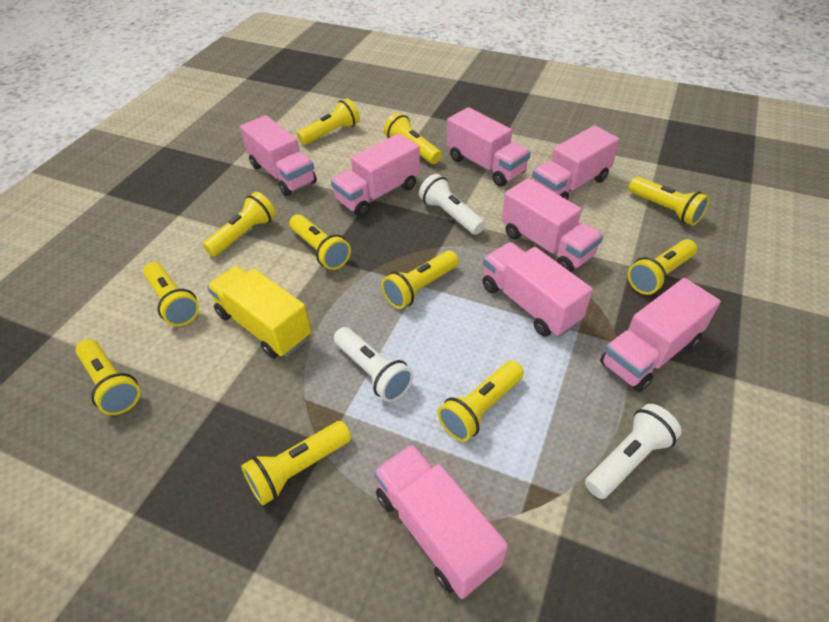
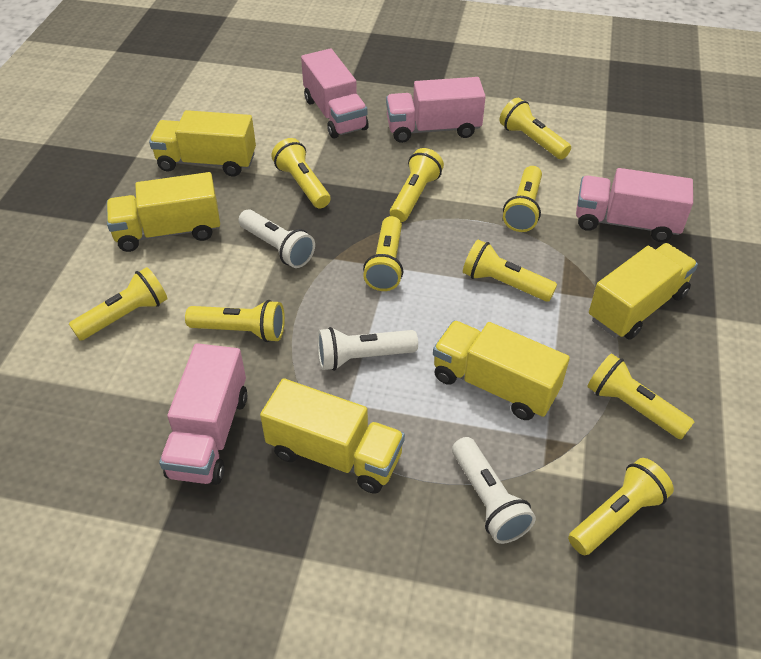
pink truck: 8 -> 4
yellow flashlight: 11 -> 10
yellow truck: 1 -> 5

